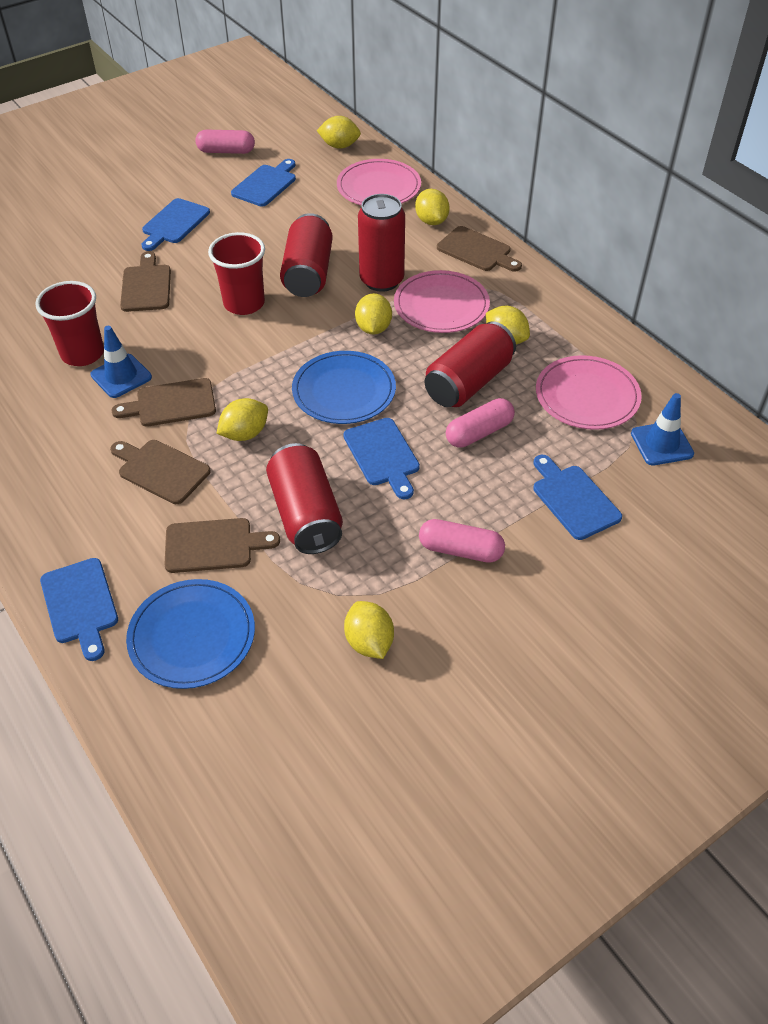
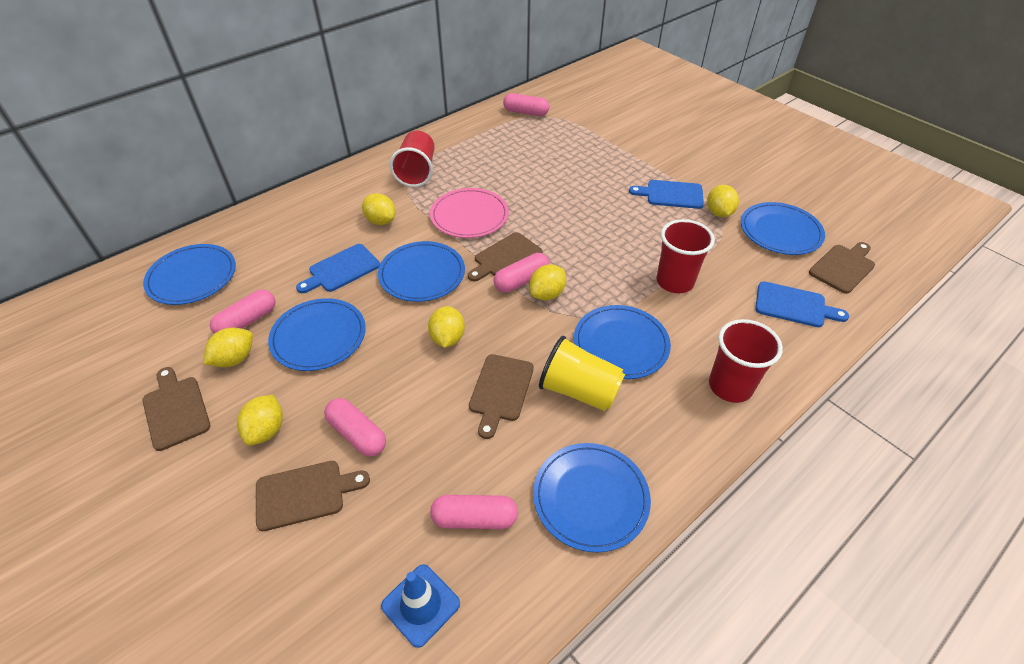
blue cutting board: 5 -> 3
blue plate: 2 -> 6
blue traffic cone: 2 -> 1
pink capsule: 3 -> 5
pink plate: 3 -> 1
red can: 4 -> 0
red cup: 2 -> 3
yellow cup: 0 -> 1

